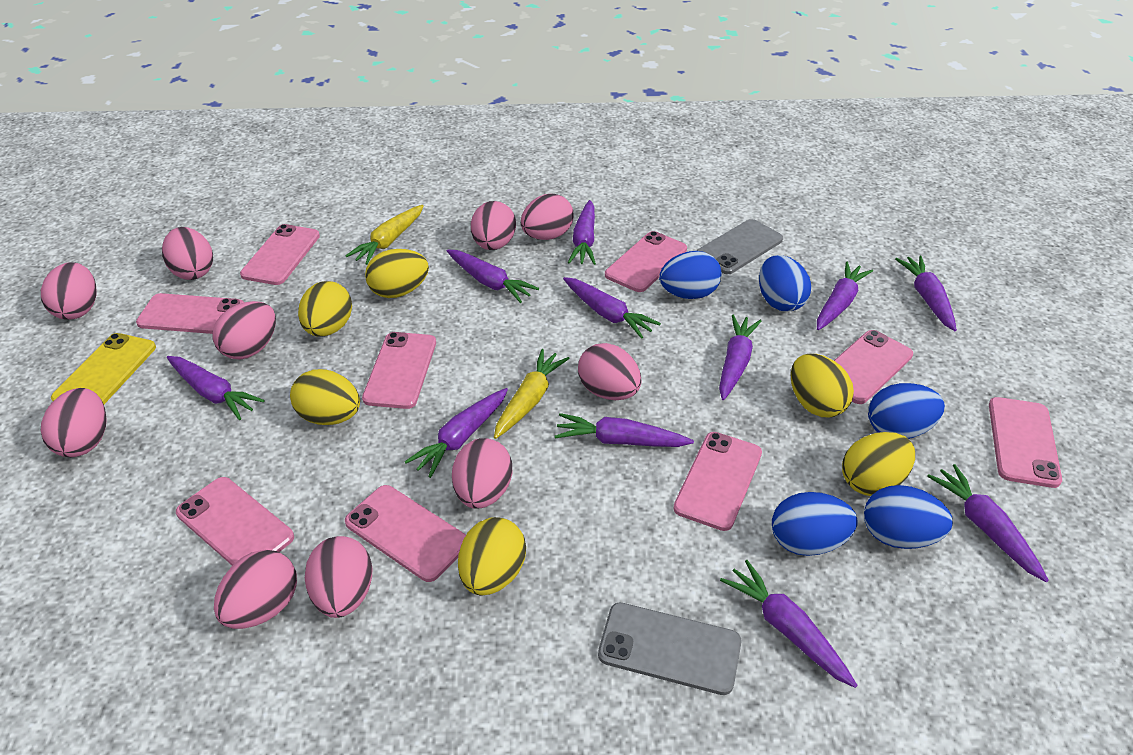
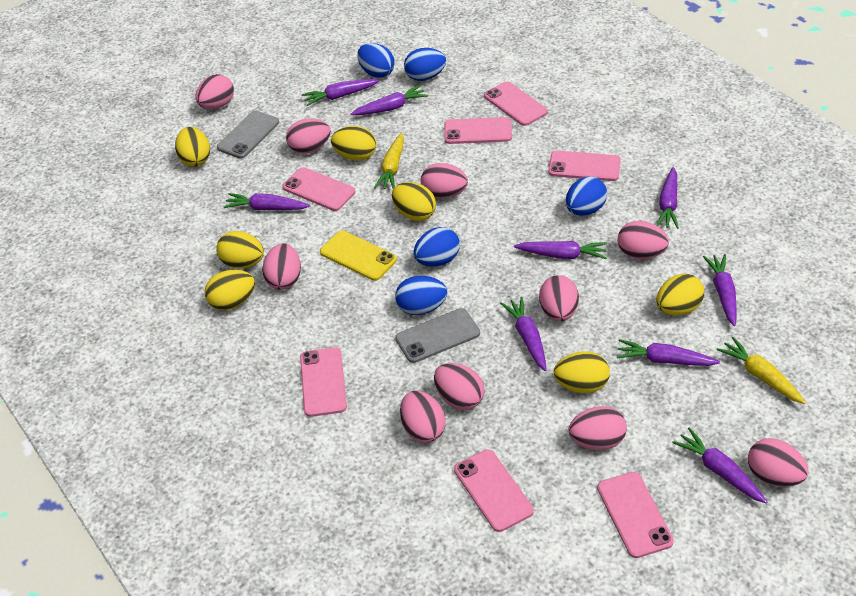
pink phone: 9 -> 7
purple carrot: 11 -> 9
yellow egg: 6 -> 7

